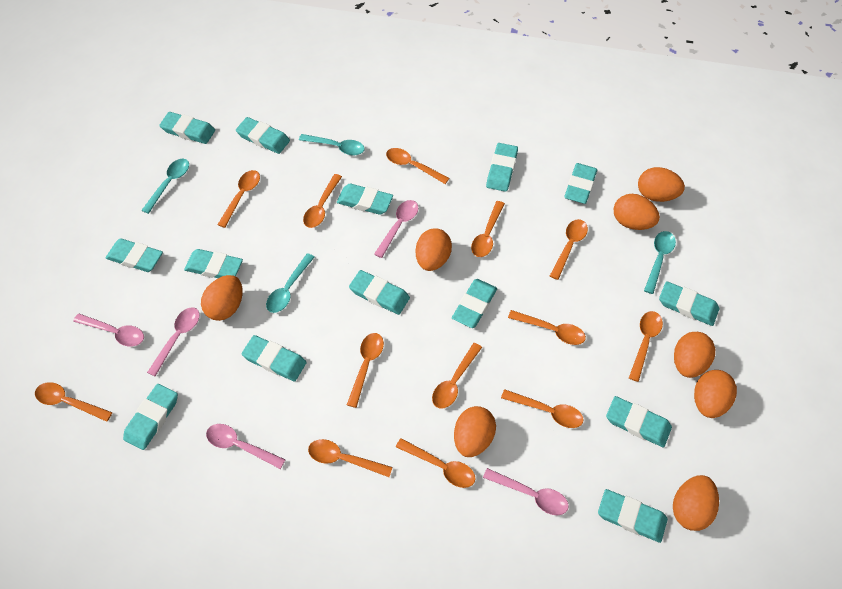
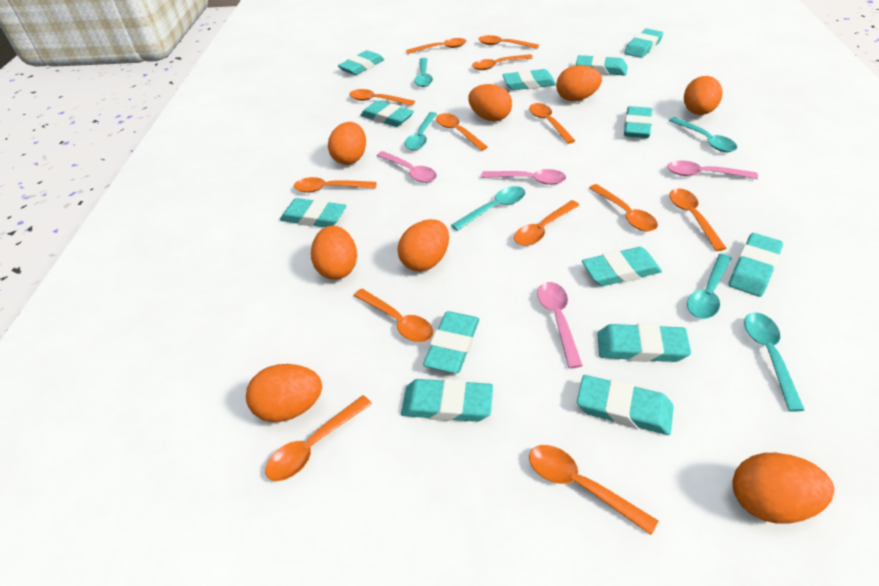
pink spoon: 5 -> 4
turquoise eraser: 14 -> 13
turquoise spoon: 4 -> 6

